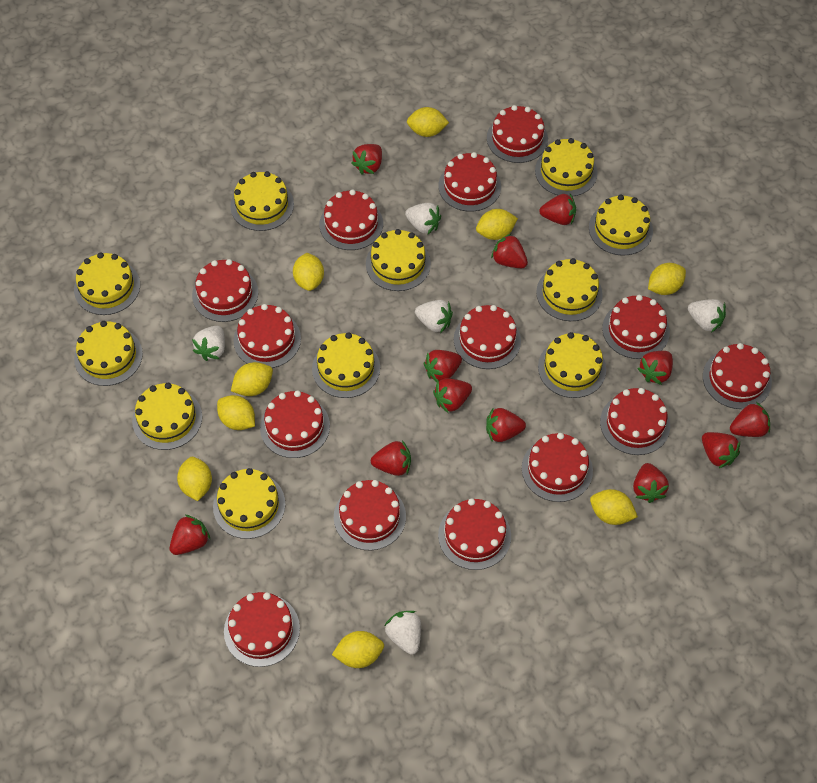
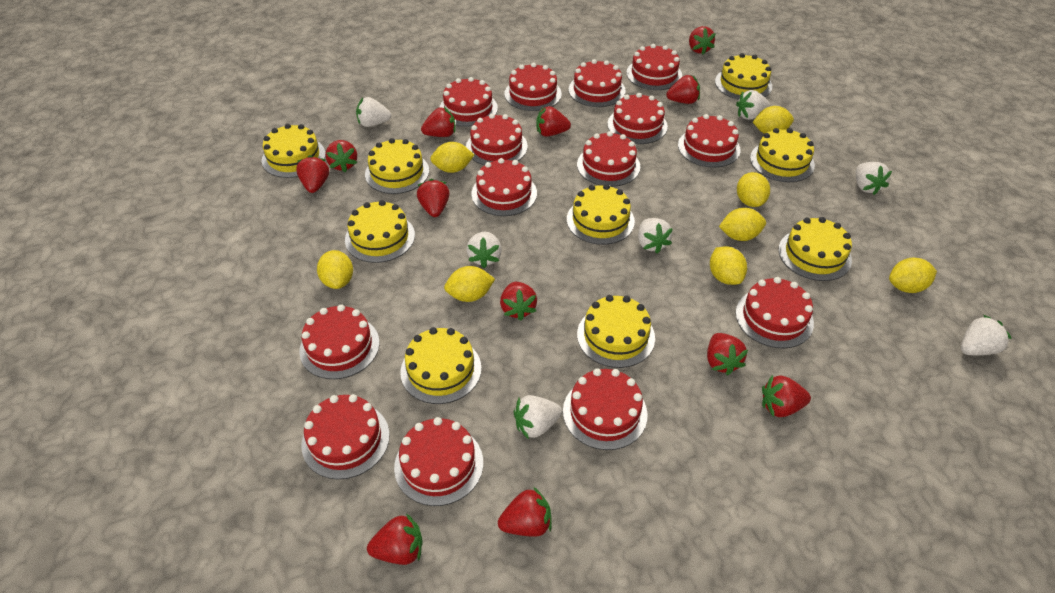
white strawberry: 5 -> 7
yellow cake: 11 -> 9
yellow lemon: 9 -> 8

